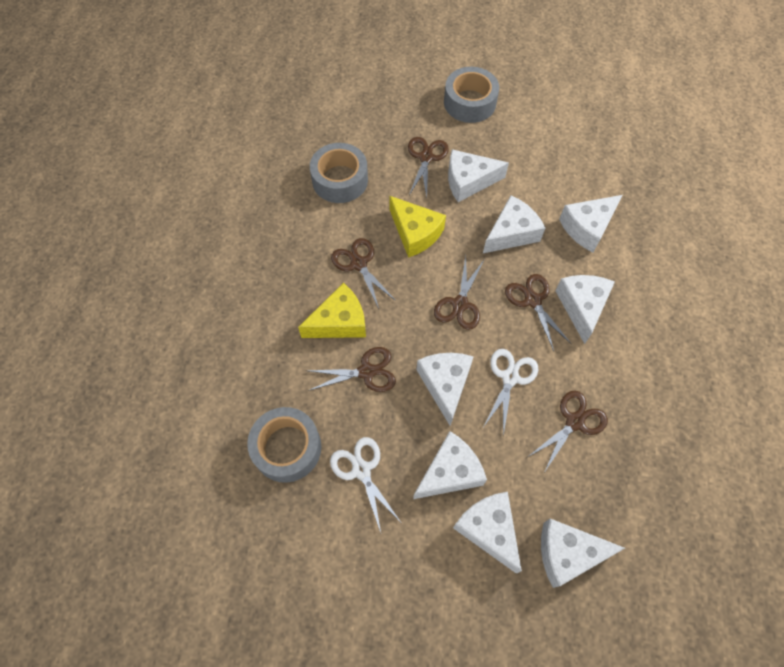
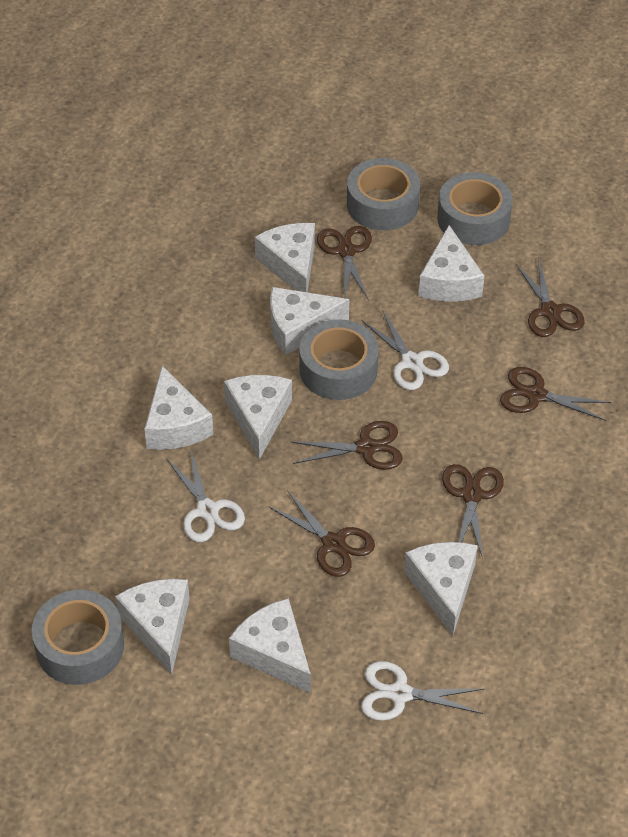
grey tape: 3 -> 4
white scissors: 2 -> 3
yellow cheese: 2 -> 0

